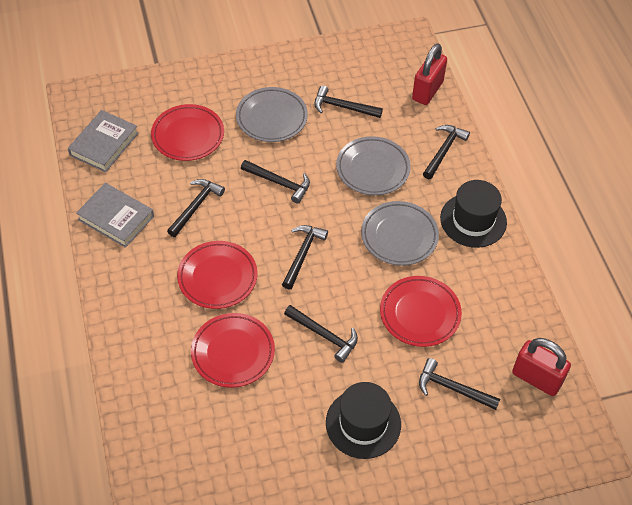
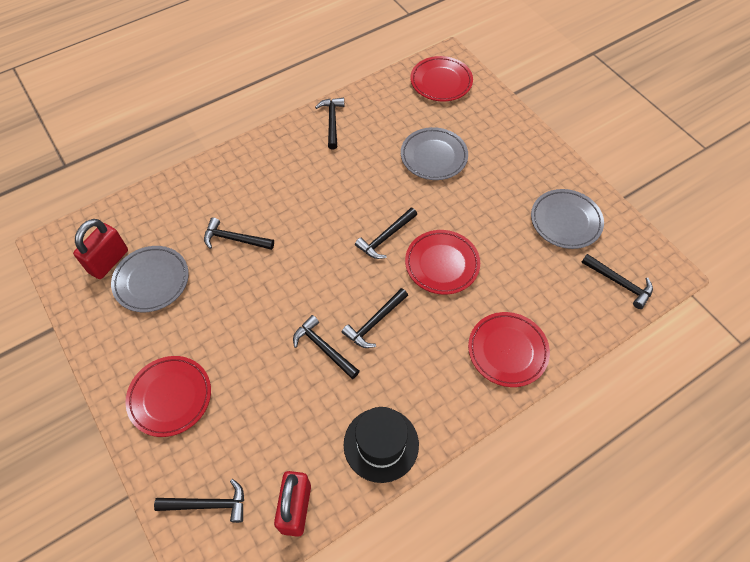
black hat: 2 -> 1
grey book: 2 -> 0

